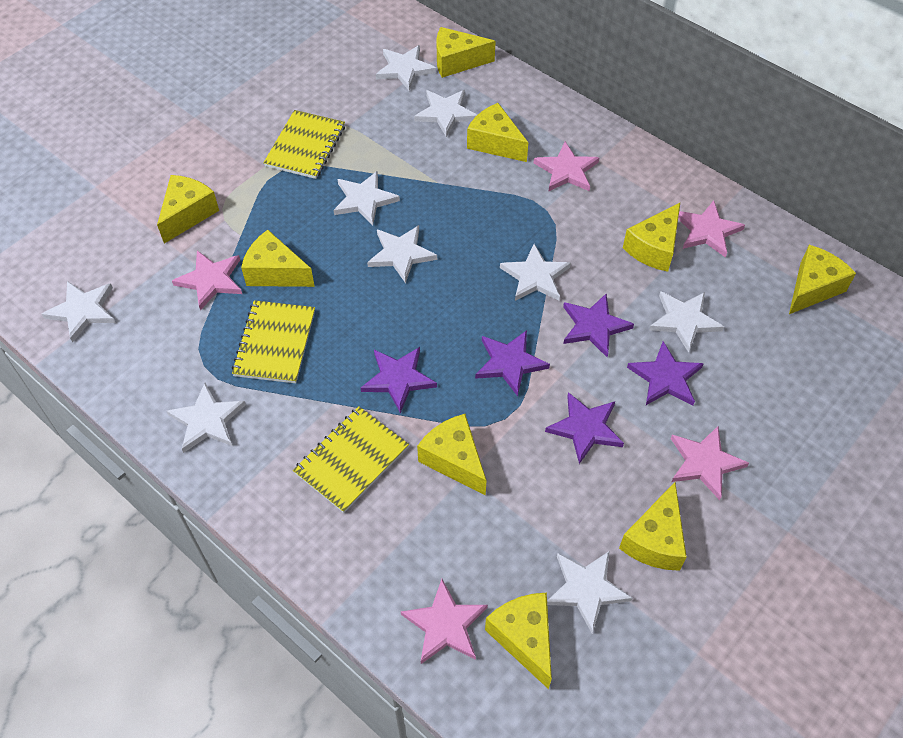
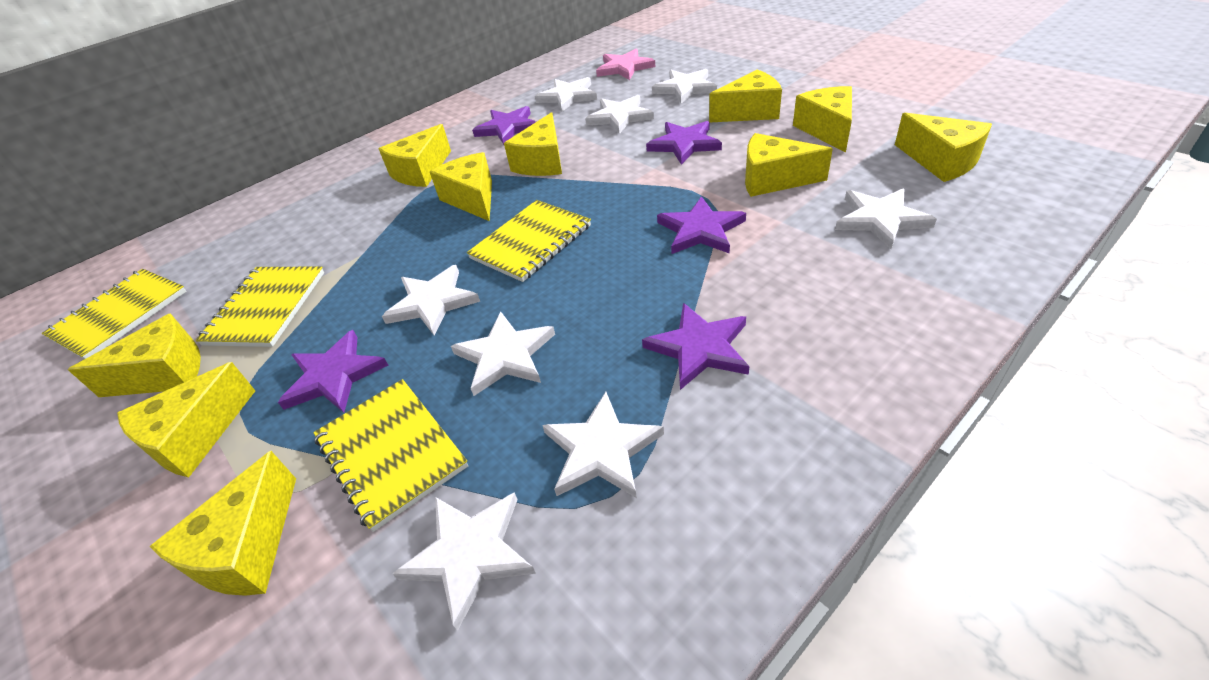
pink star: 5 -> 1
white star: 9 -> 8
yellow cheese: 9 -> 10
yellow notebook: 3 -> 4

